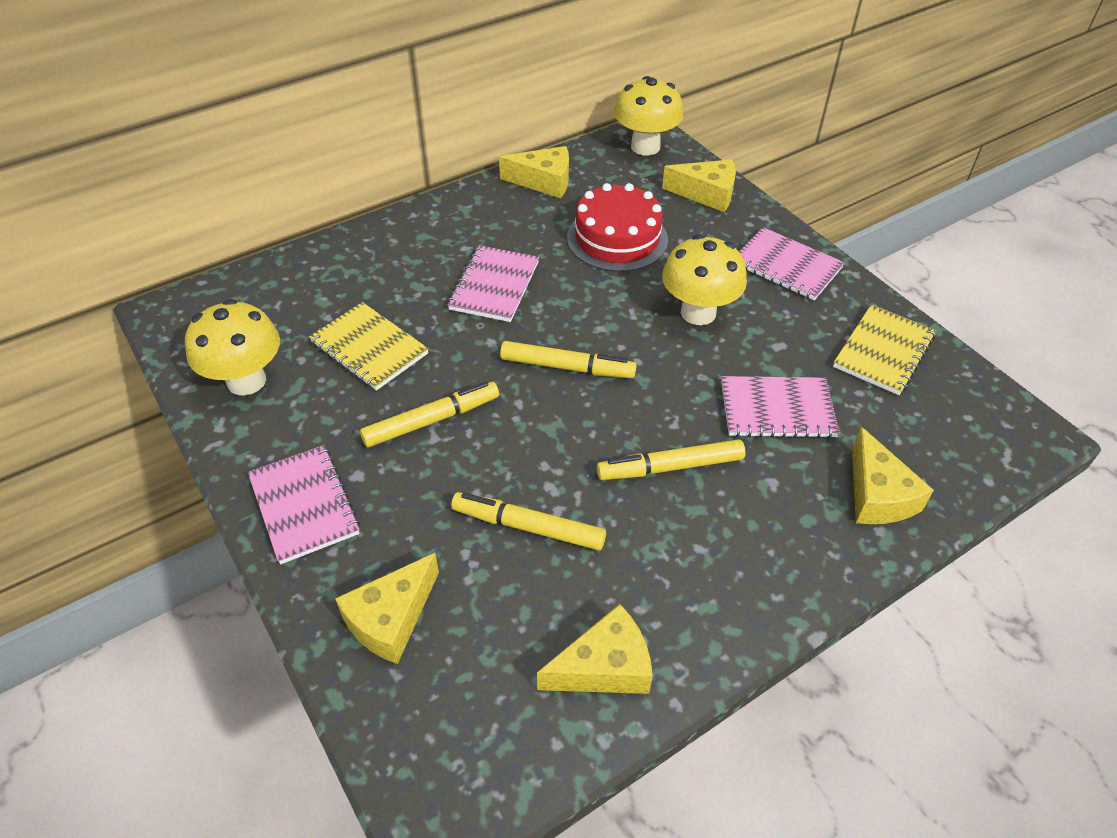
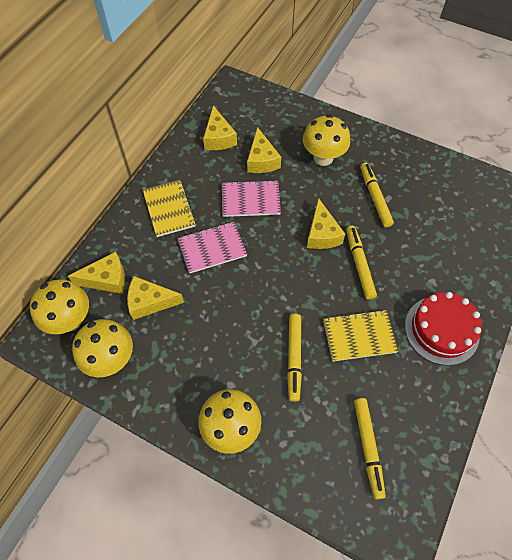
pink notebook: 4 -> 2
yellow mushroom: 3 -> 4

